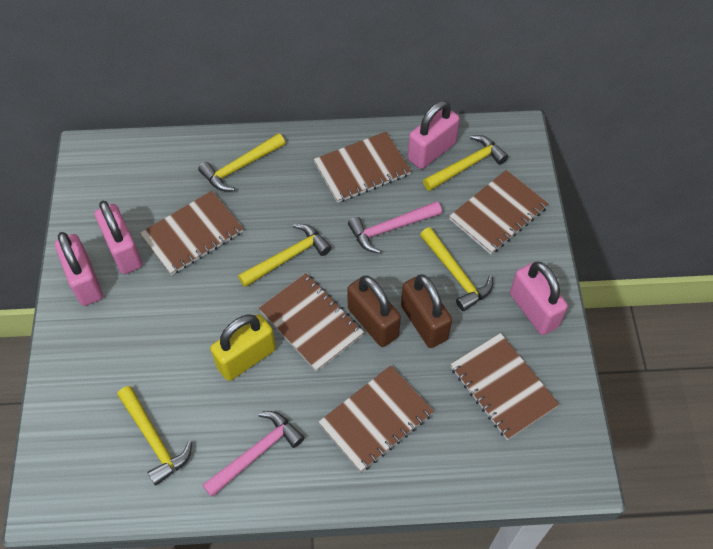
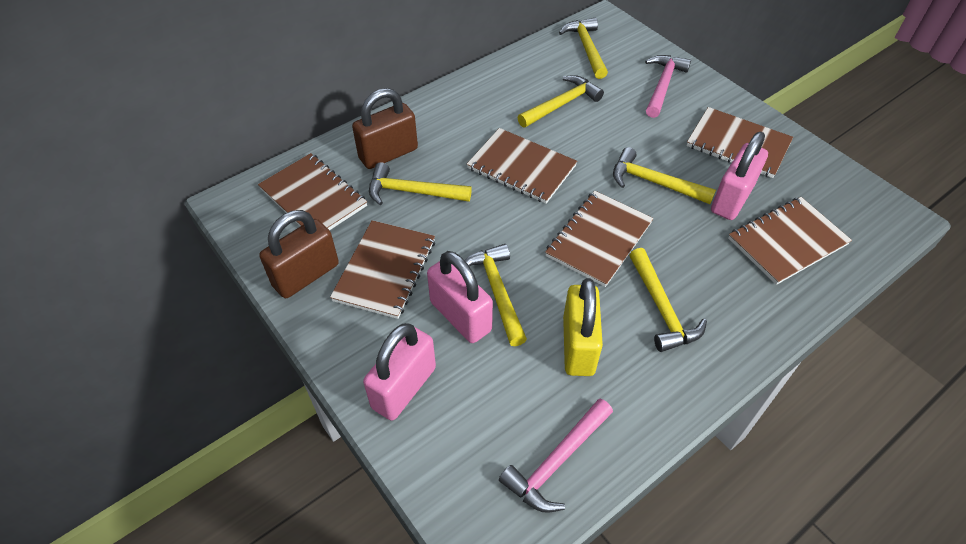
pink padlock: 4 -> 3
yellow hammer: 5 -> 6

